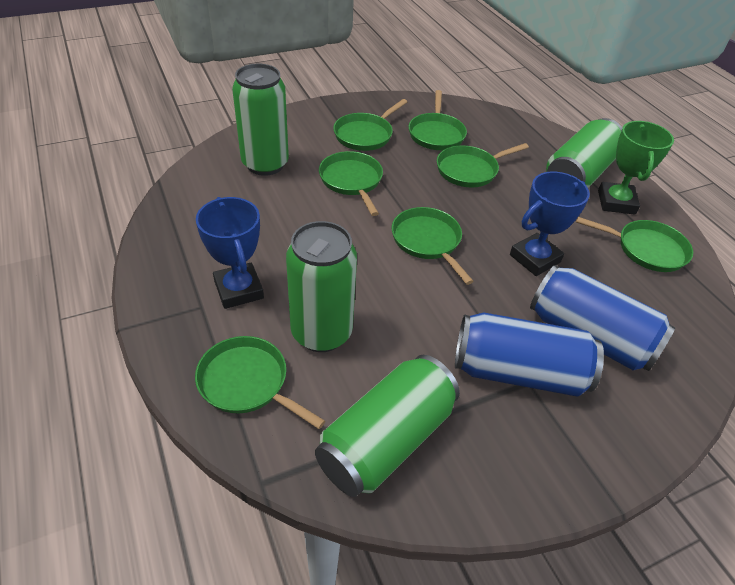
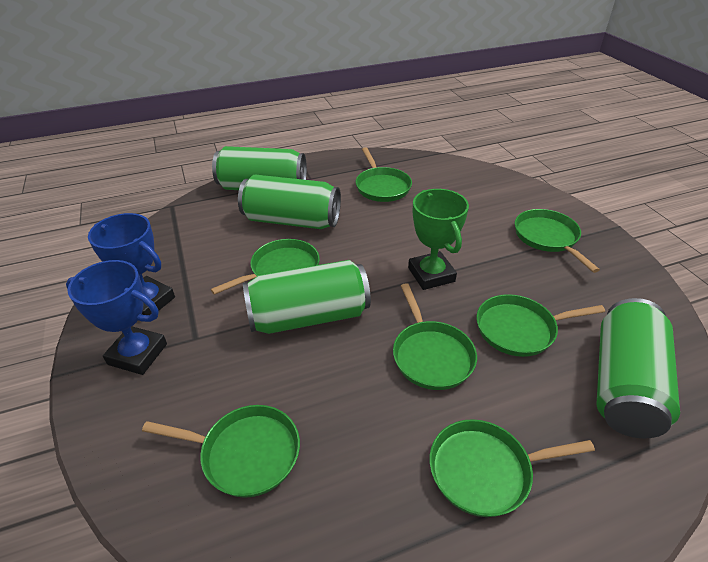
blue can: 2 -> 0

